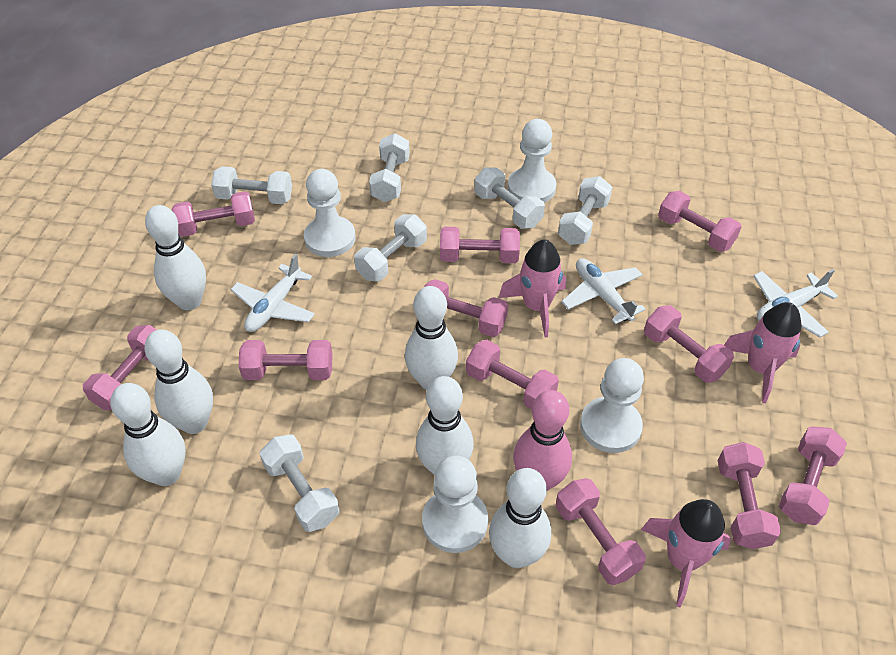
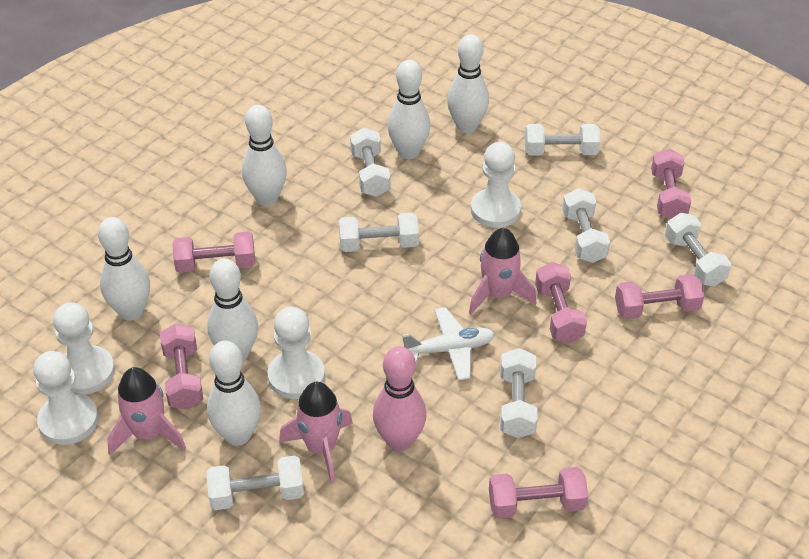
pink dumbbell: 11 -> 6
white dumbbell: 6 -> 7
white plane: 3 -> 1

